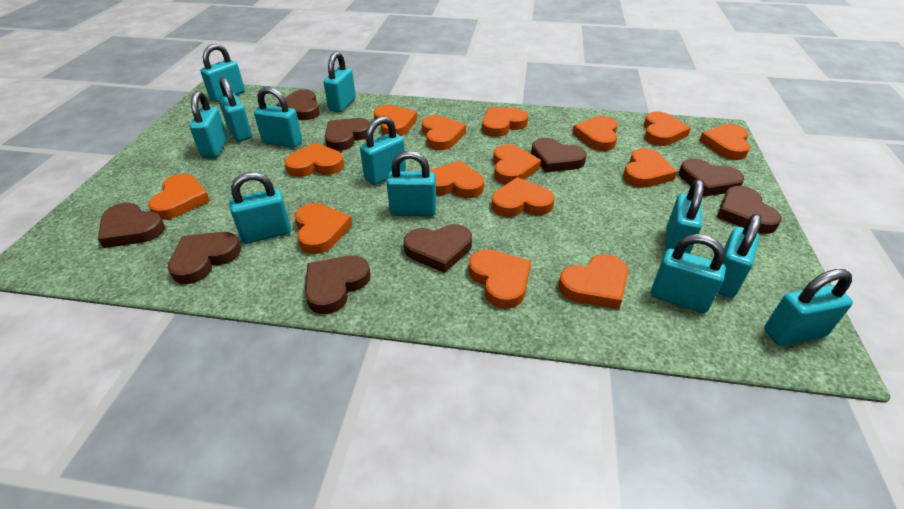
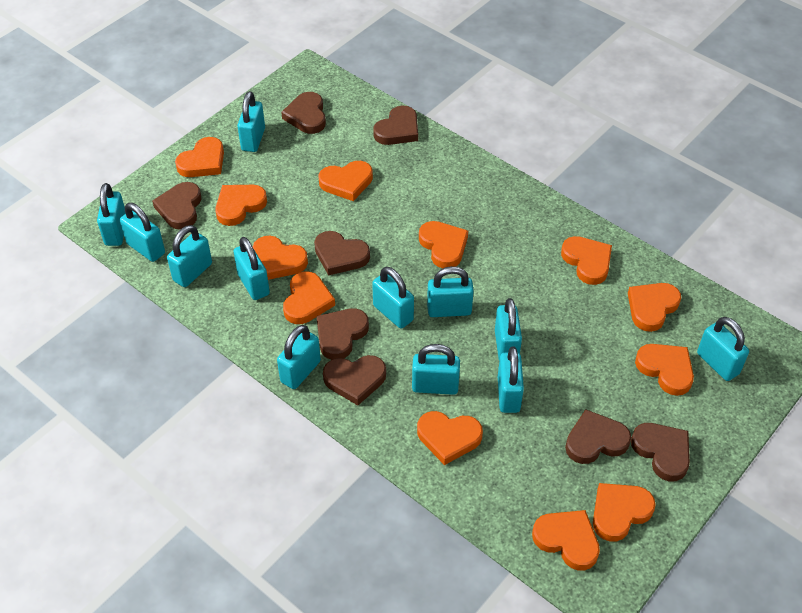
brown heart: 9 -> 8
orange heart: 15 -> 12

